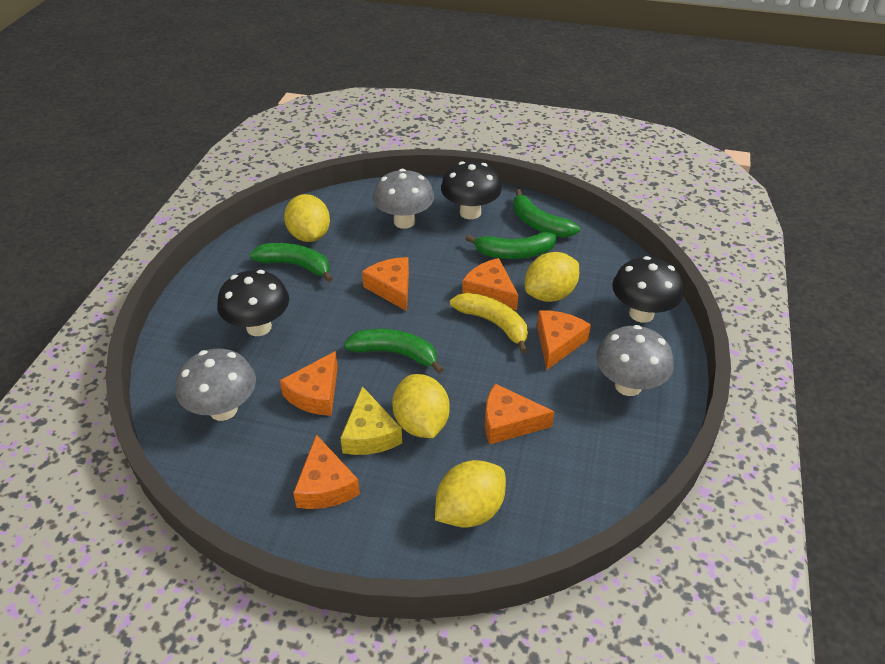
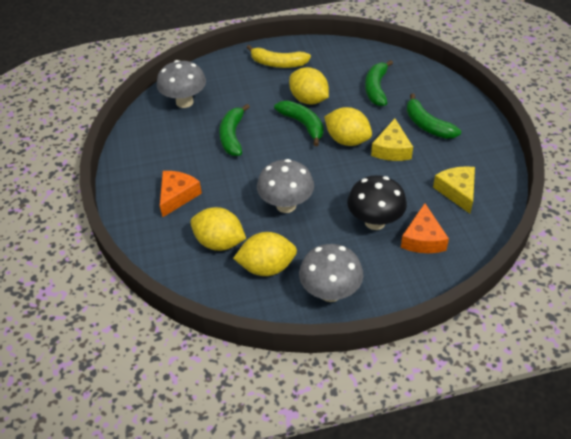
black mushroom: 3 -> 1
orange cheese: 6 -> 2
yellow cheese: 1 -> 2

